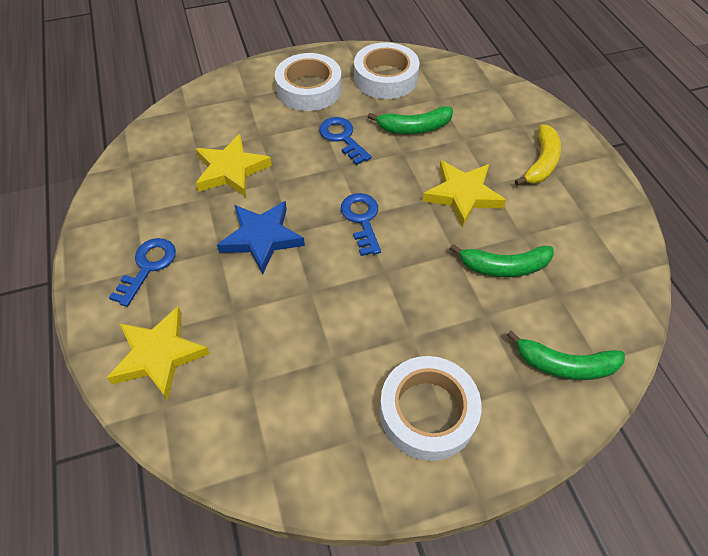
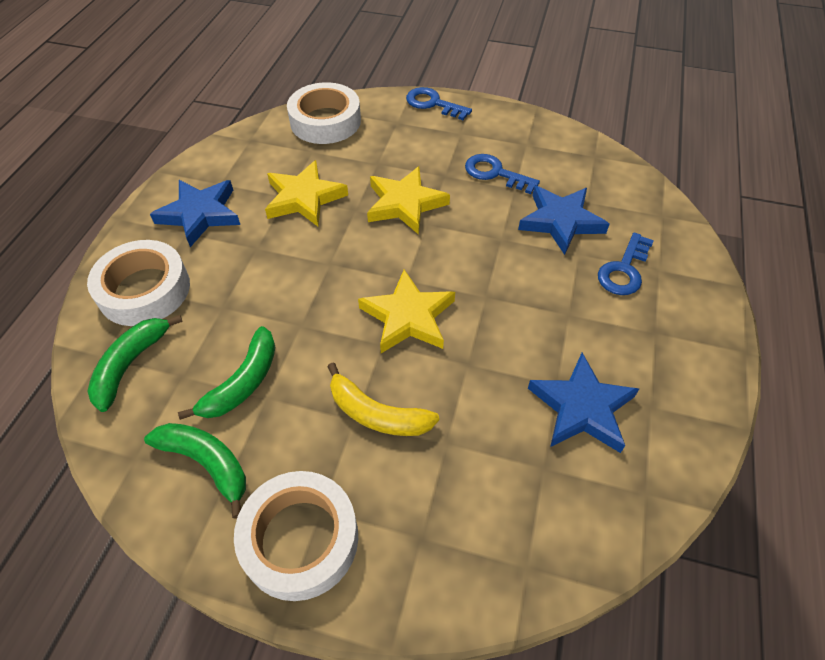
blue star: 1 -> 3

